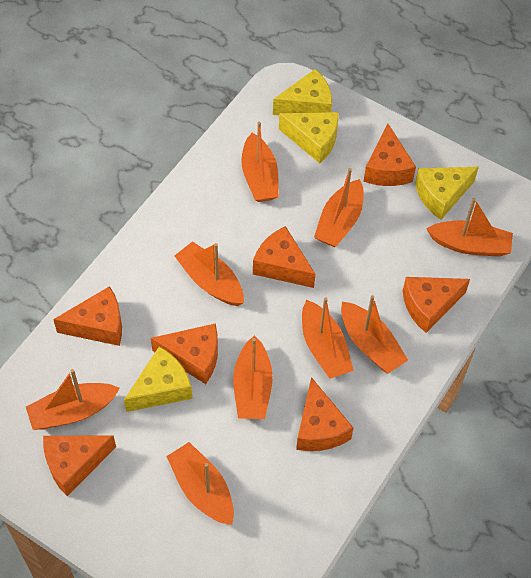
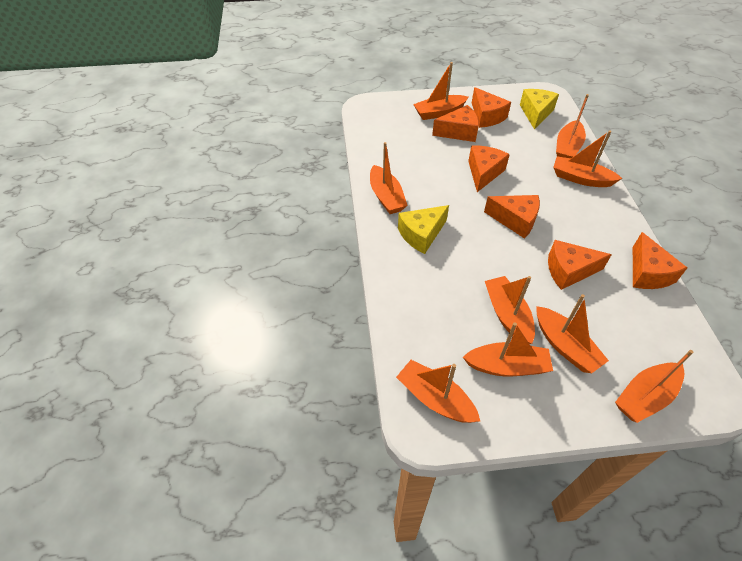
orange cheese: 7 -> 6
yellow cheese: 4 -> 2

